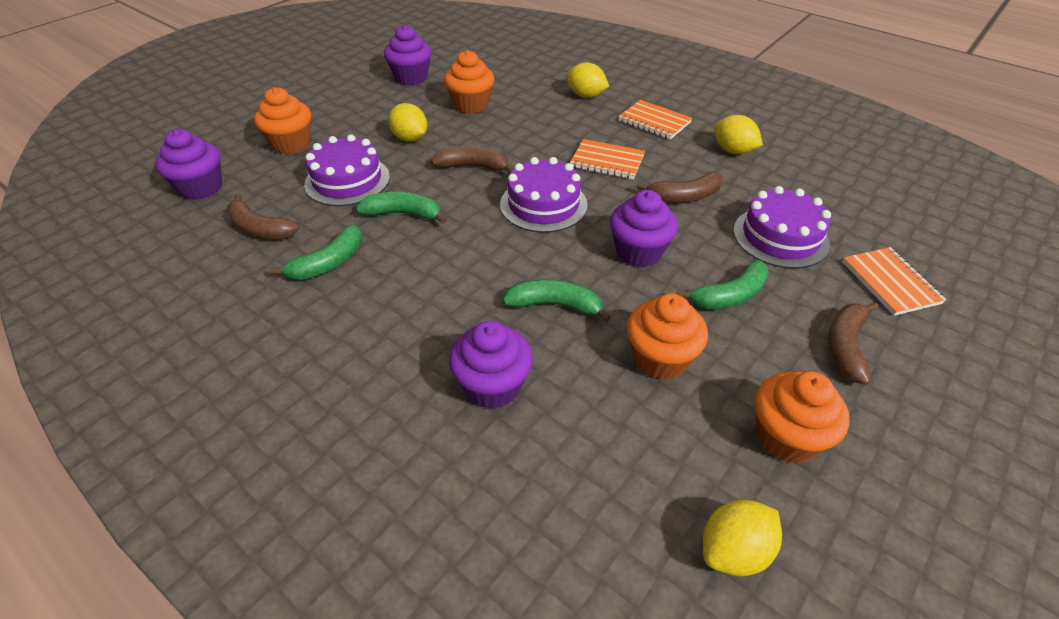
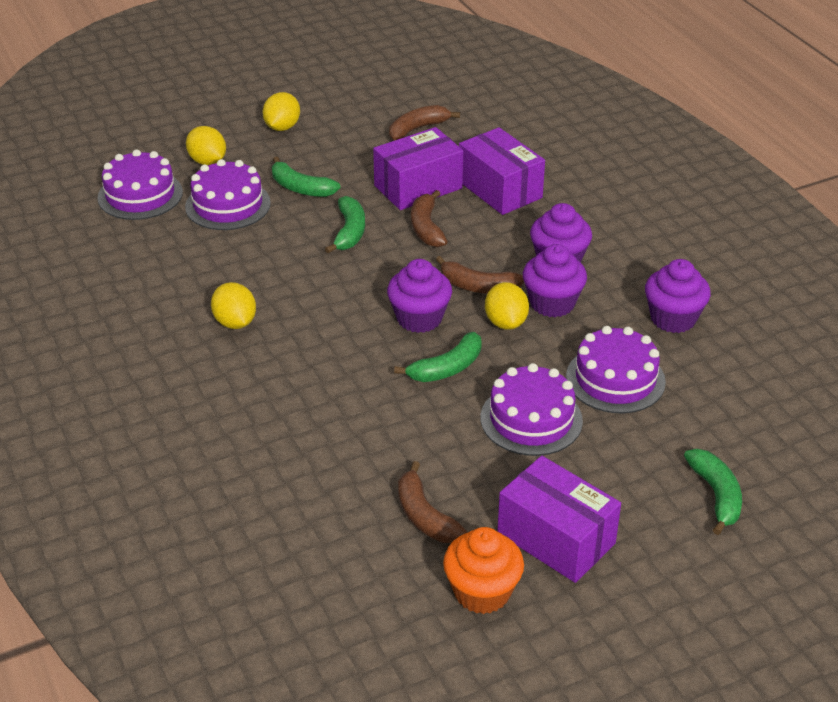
orange cupcake: 4 -> 1
orange notebook: 3 -> 0
purple box: 0 -> 3
purple cake: 3 -> 4

